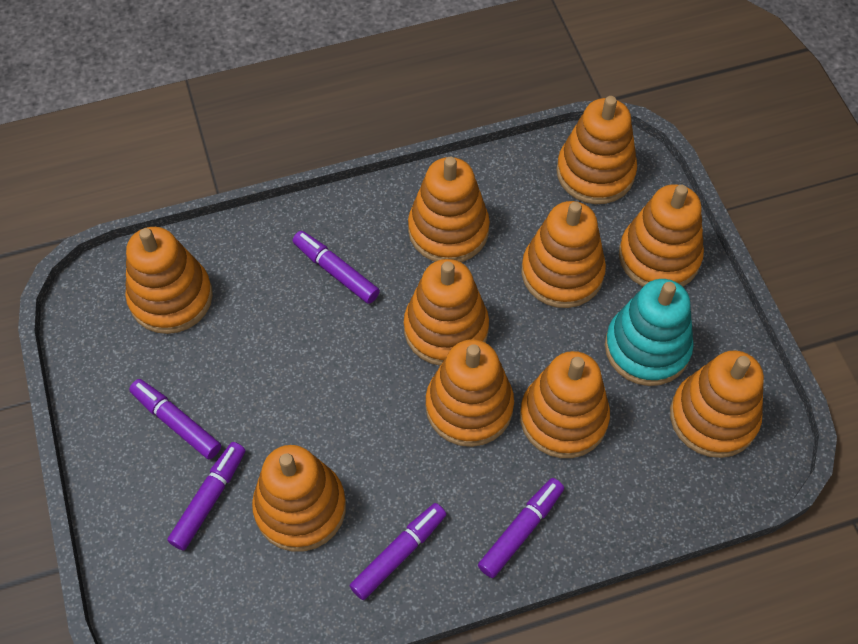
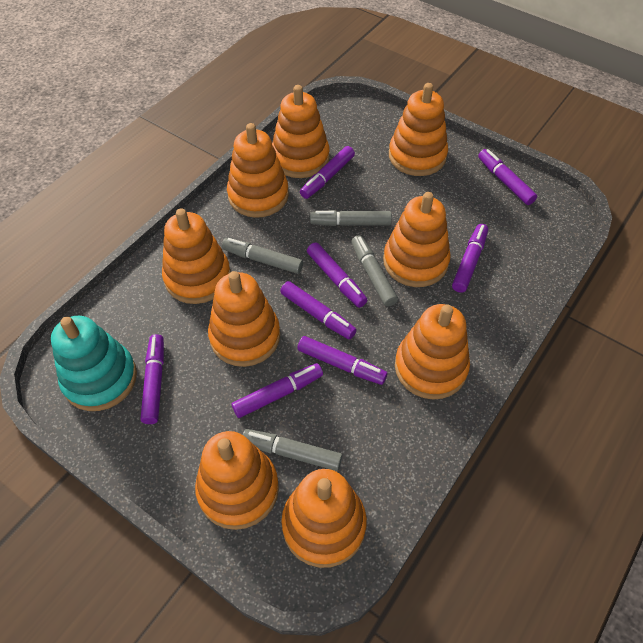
grey marker: 0 -> 4
orange stacking toy: 10 -> 9
purple marker: 5 -> 8

